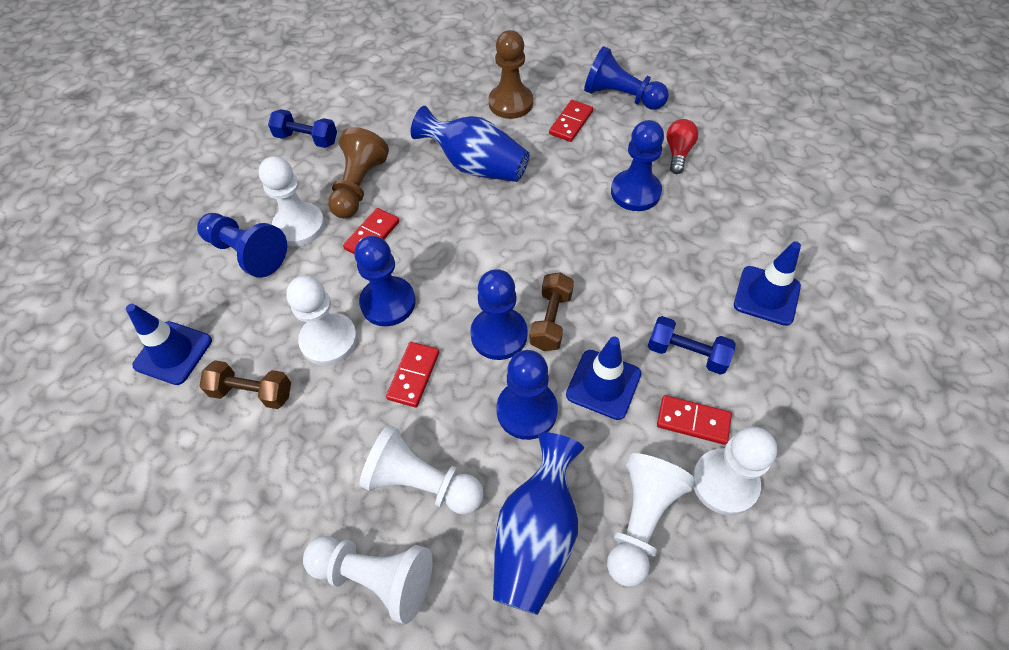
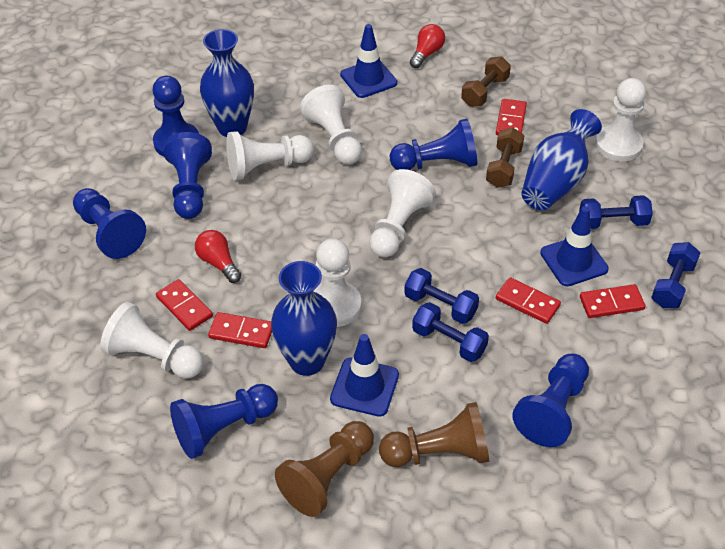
blue dumbbell: 2 -> 4
blue vase: 2 -> 3
red domino: 4 -> 5
red light bulb: 1 -> 2

